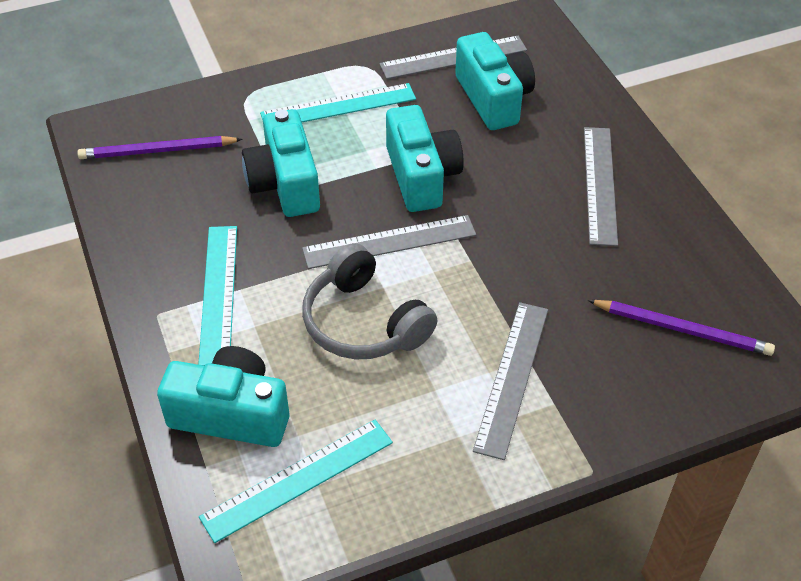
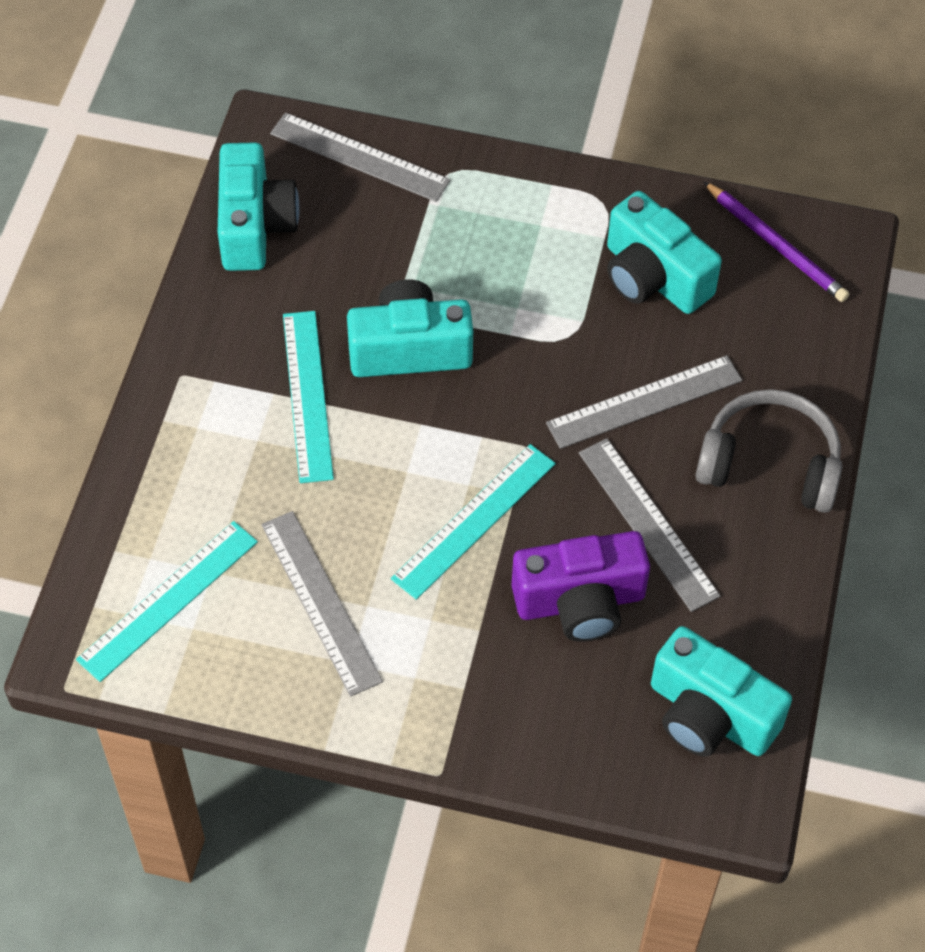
purple camera: 0 -> 1
purple pencil: 2 -> 1

